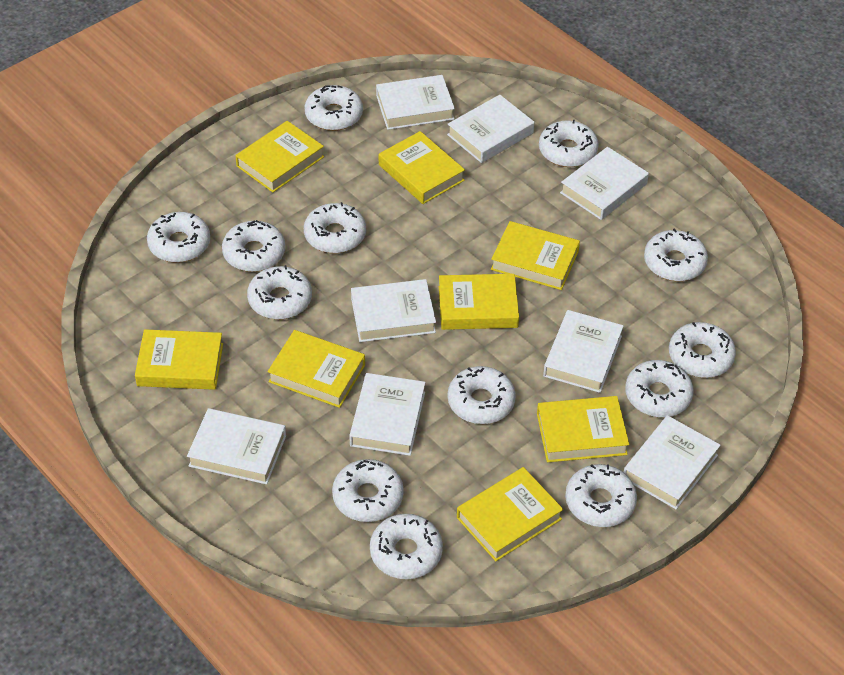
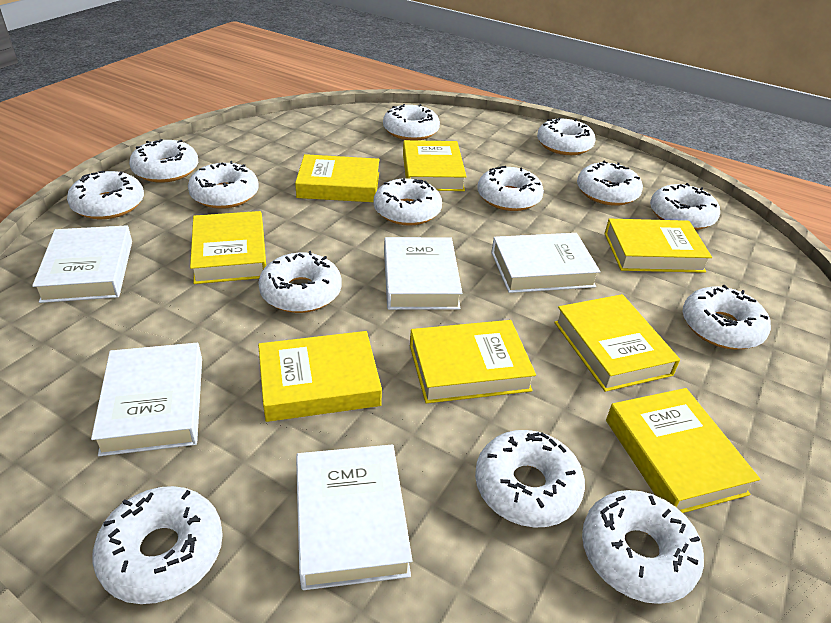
white book: 8 -> 5
white donut: 13 -> 14

